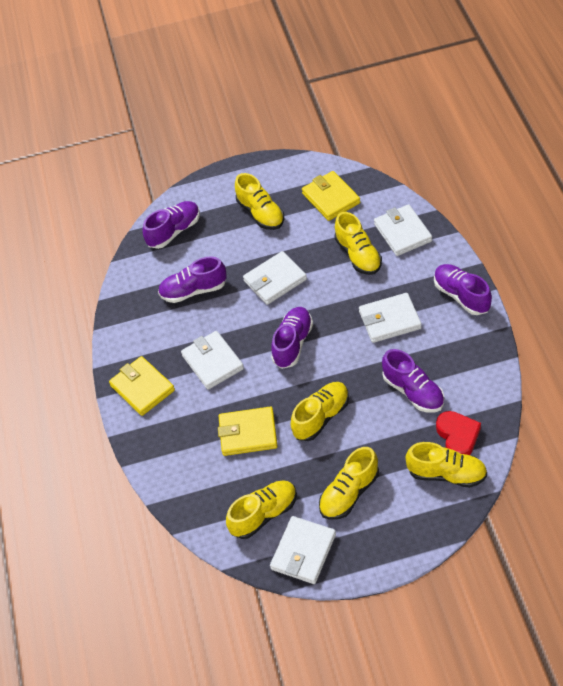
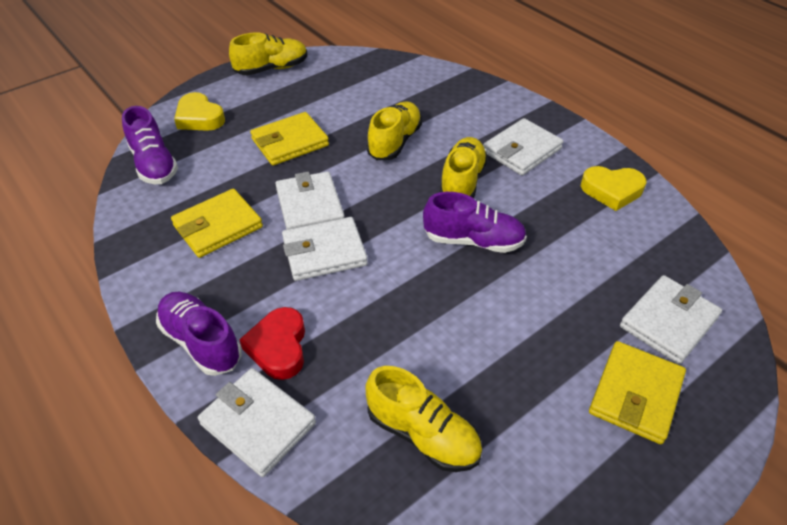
purple shoe: 5 -> 3
yellow heart: 0 -> 2
yellow shoe: 6 -> 4

